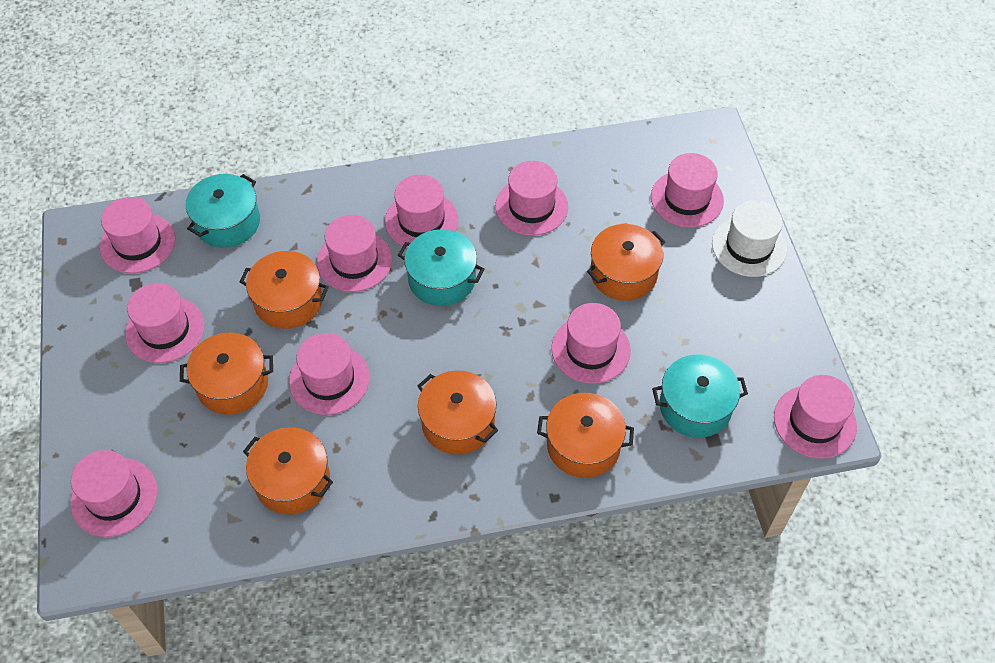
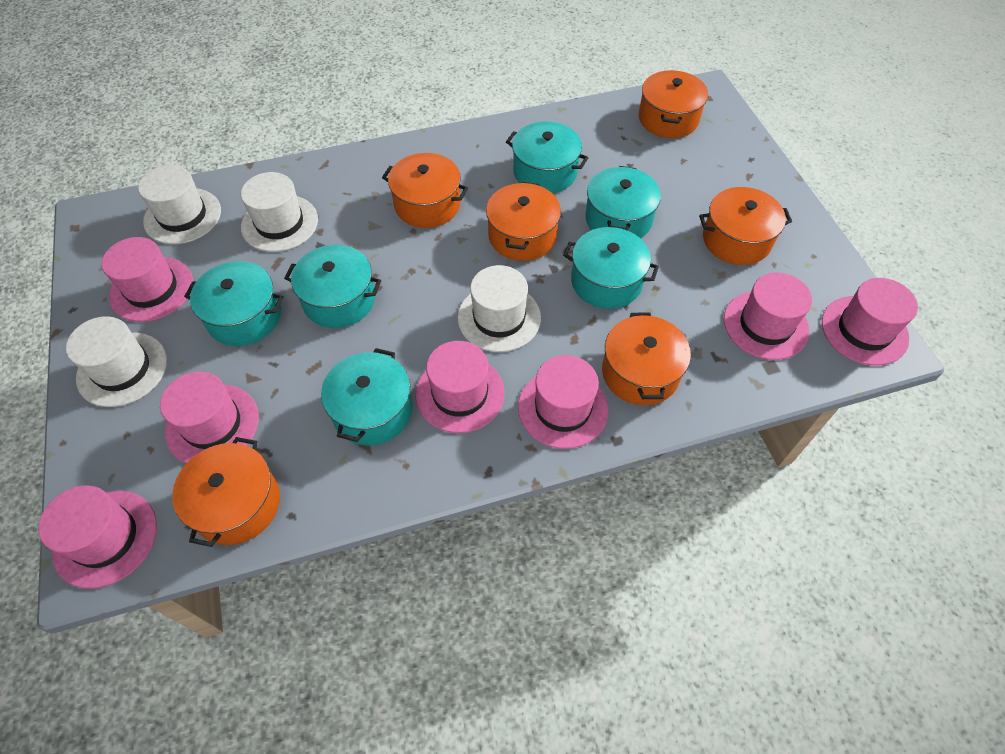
pink hat: 10 -> 7
turquoise pot: 3 -> 6
white hat: 1 -> 4

